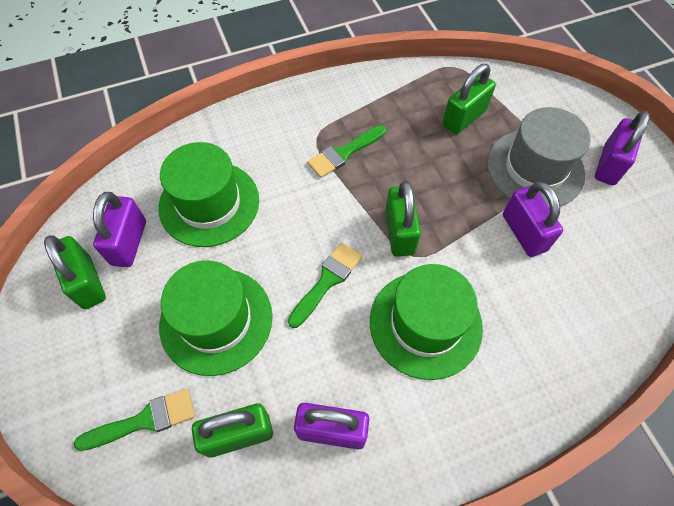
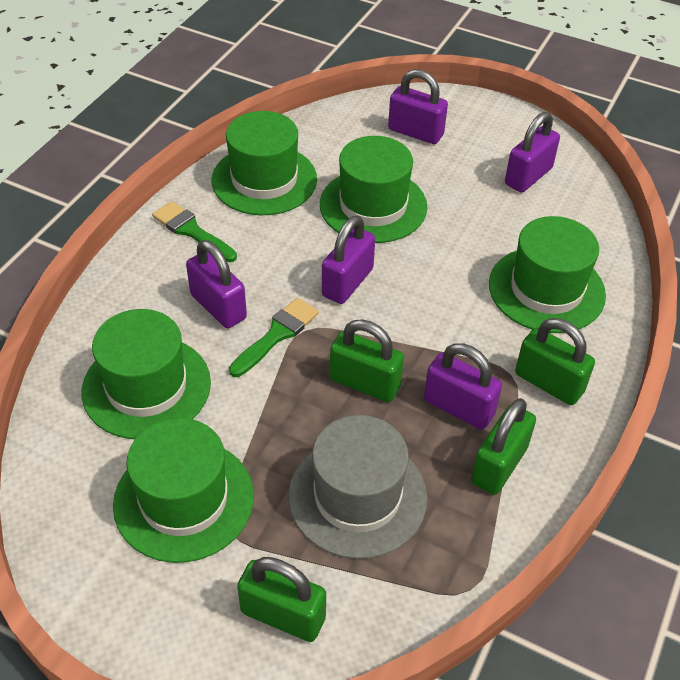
green brush: 3 -> 2
green hat: 3 -> 5
purple padlock: 4 -> 5

